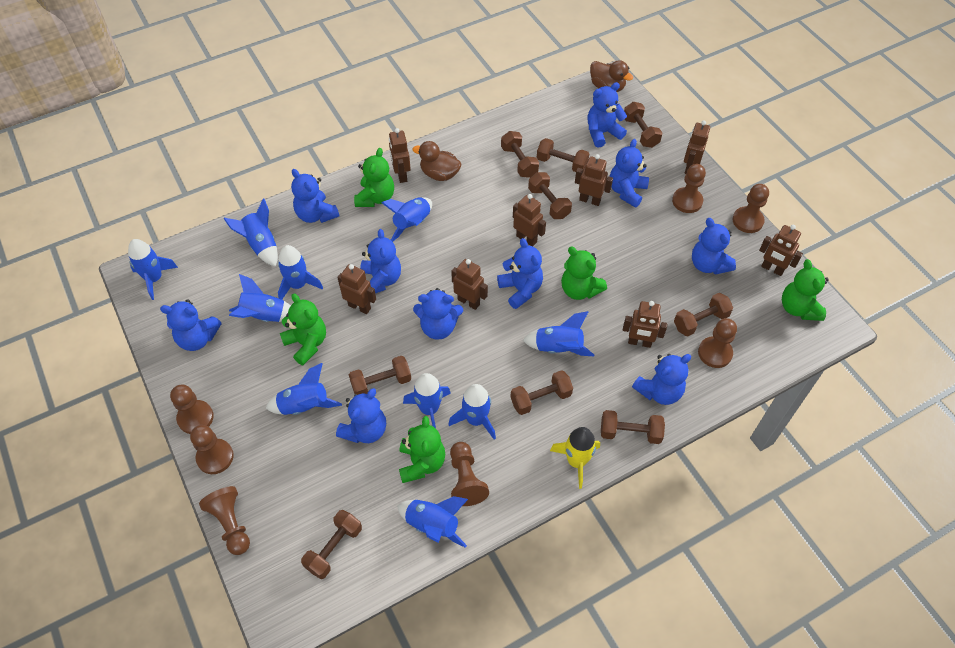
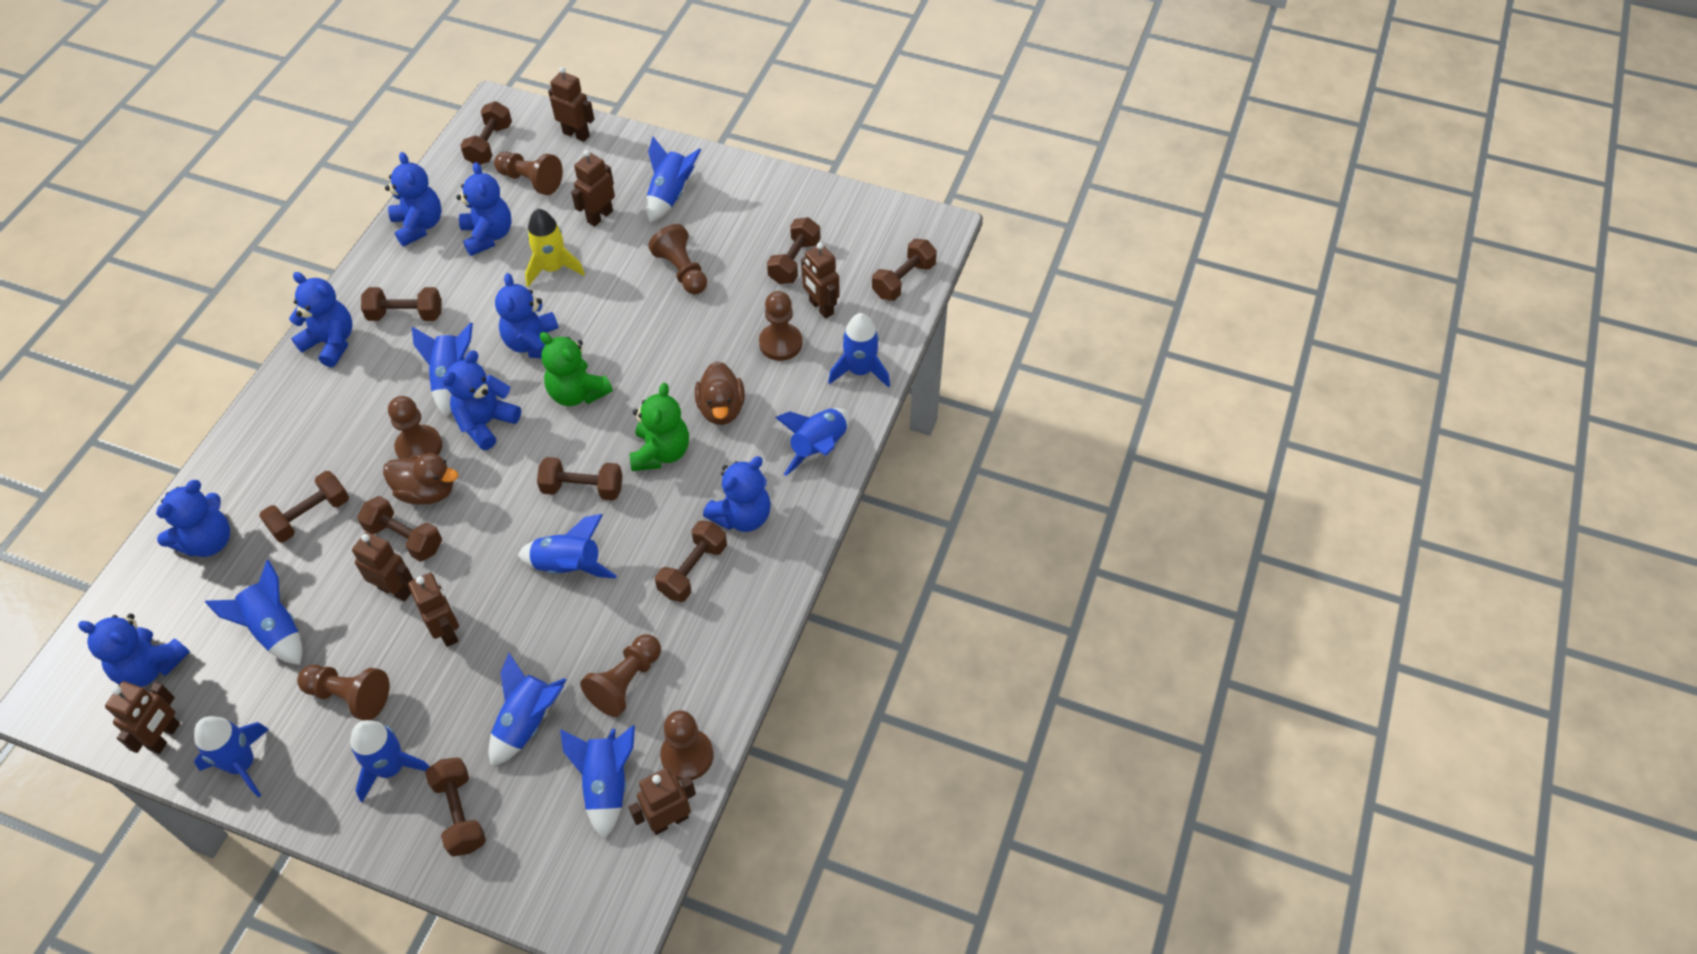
blue teddy bear: 10 -> 8
brown robot: 8 -> 7
green teddy bear: 5 -> 2

